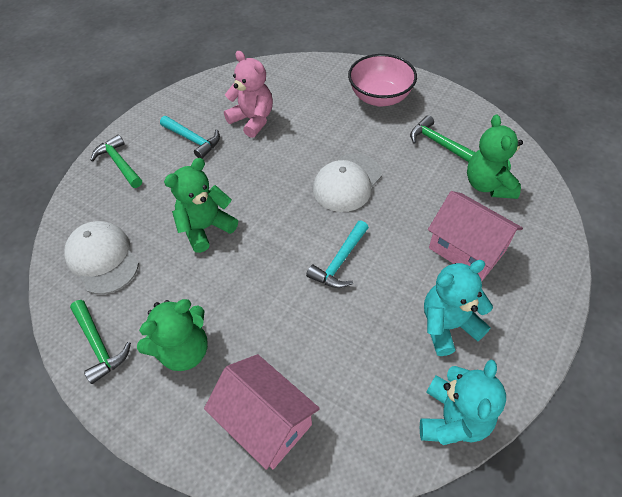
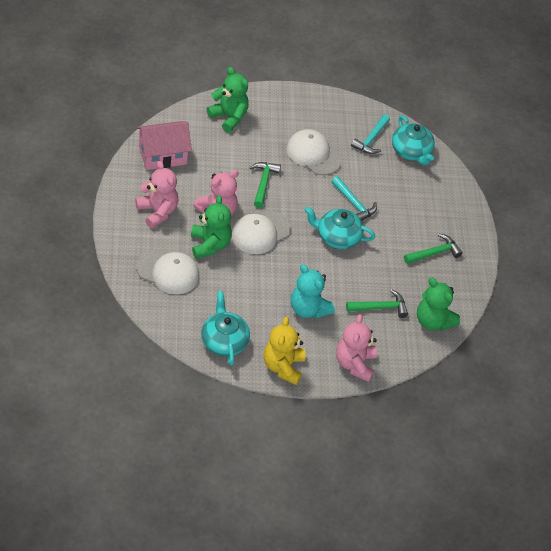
pink bowl: 1 -> 0
pink house: 2 -> 1
pink teddy bear: 1 -> 3
turquoise teapot: 0 -> 3
turquoise teddy bear: 2 -> 1
white cap: 2 -> 3
yellow teddy bear: 0 -> 1

